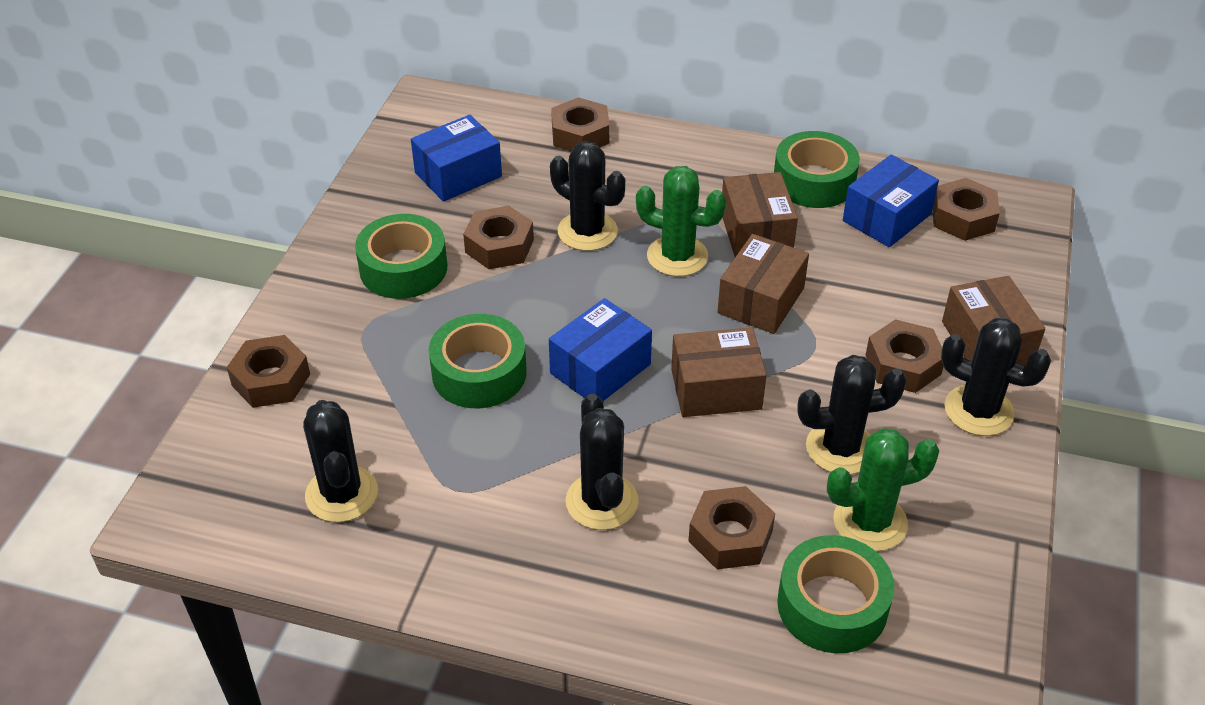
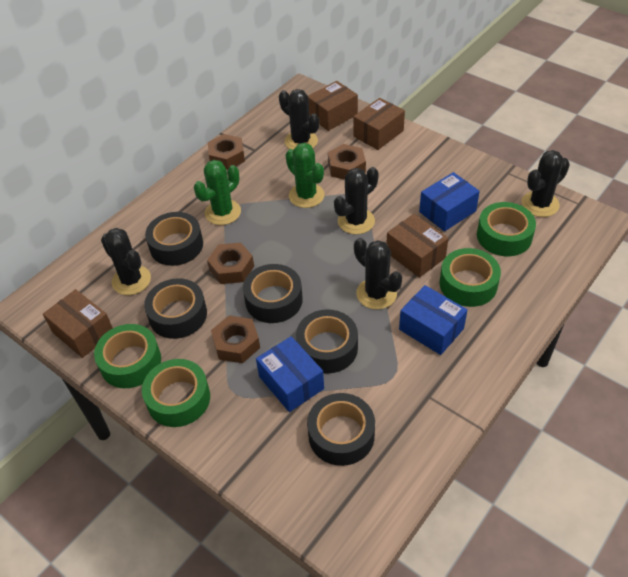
black tape: 0 -> 5
brown nut: 6 -> 4

